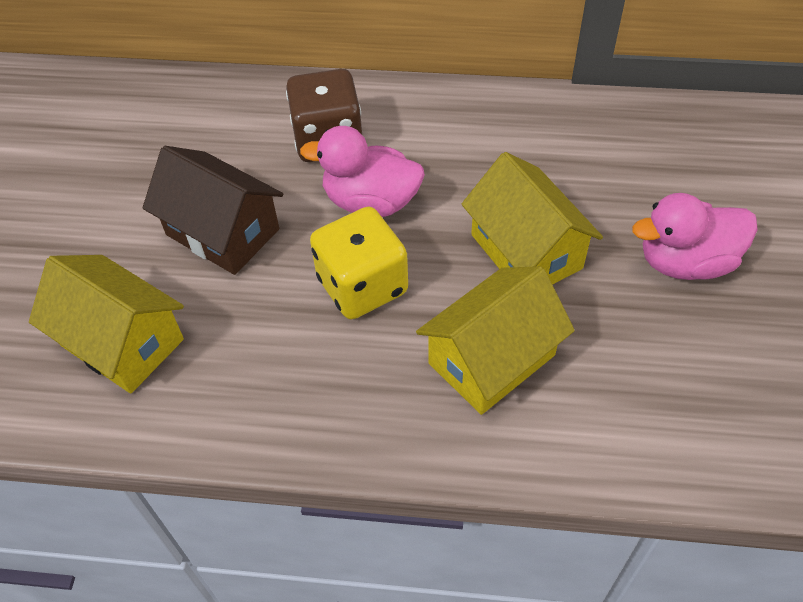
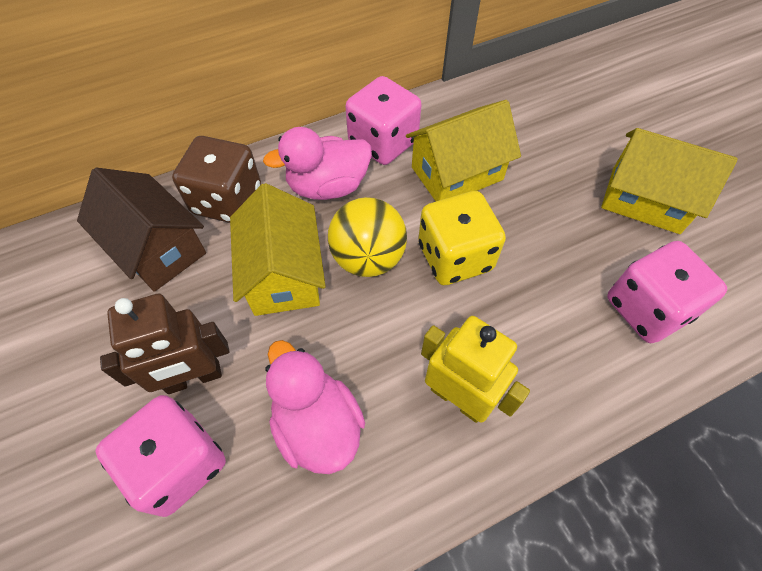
brown robot: 0 -> 1
pink dice: 0 -> 3
yellow ball: 0 -> 1
yellow robot: 0 -> 1

